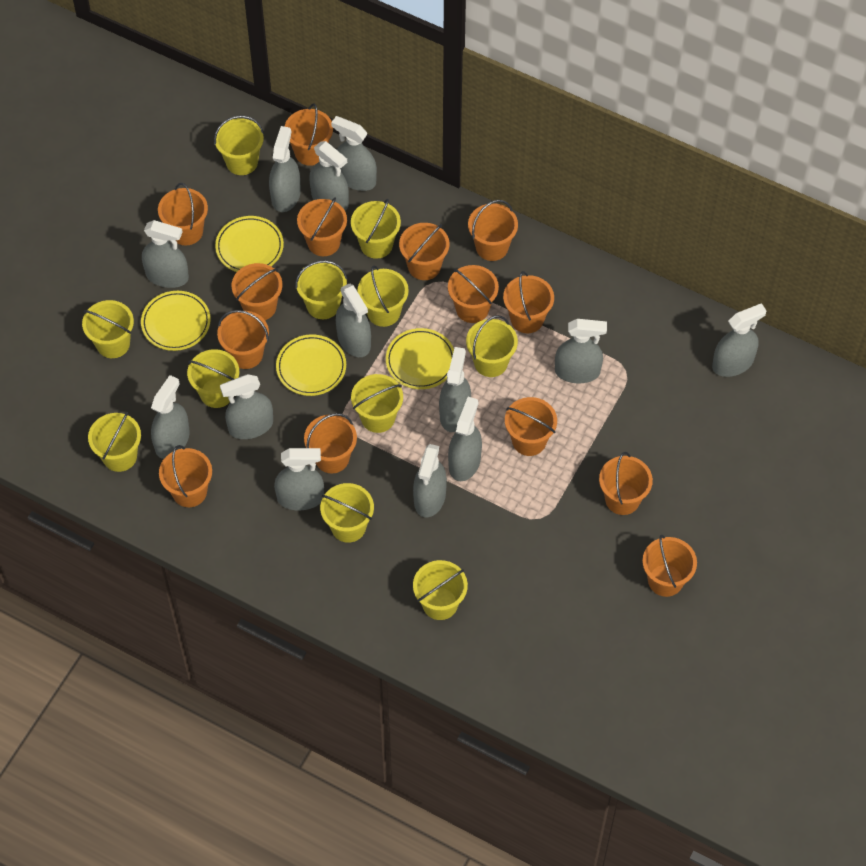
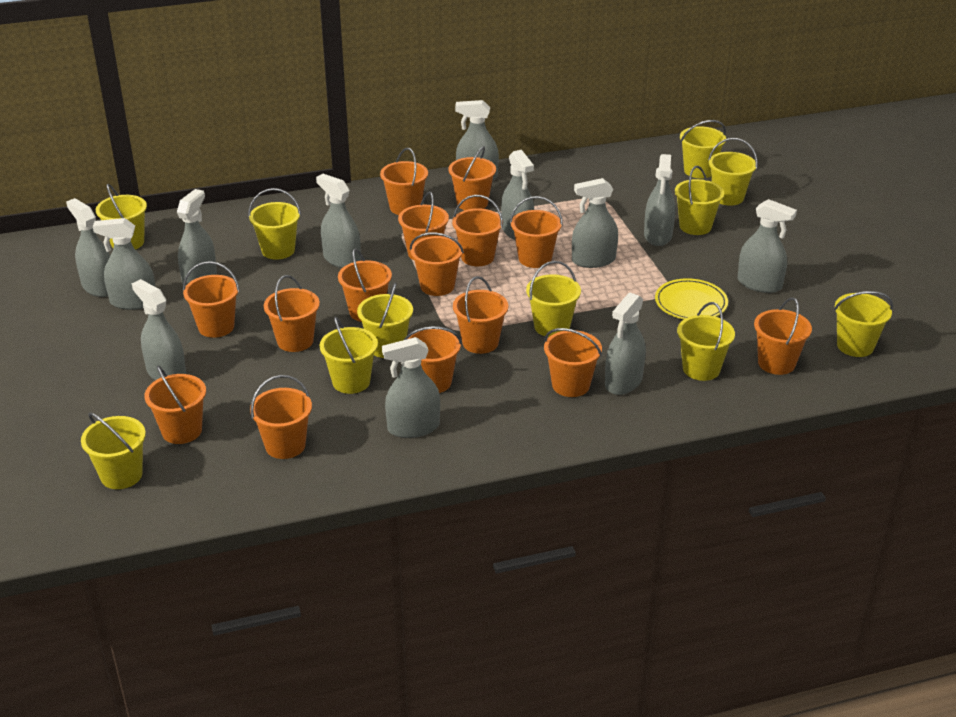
grey spray bottle: 13 -> 12
orange bucket: 14 -> 15
yellow plate: 4 -> 1

